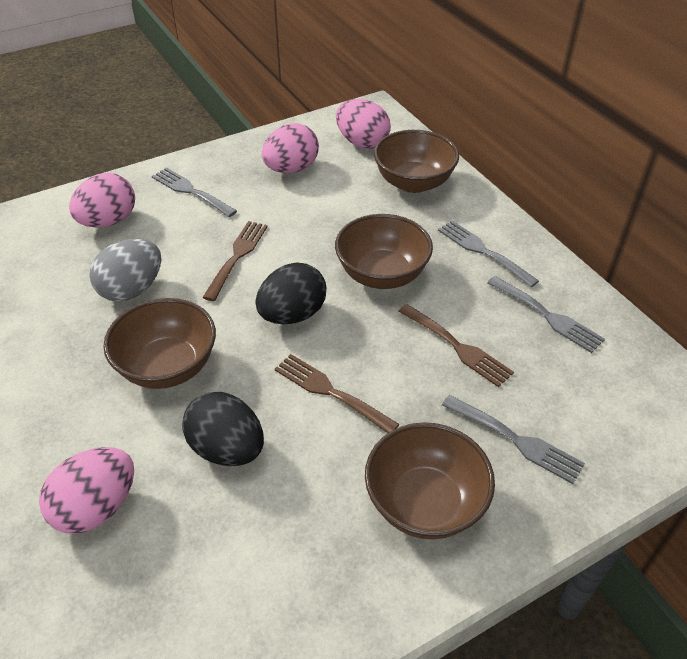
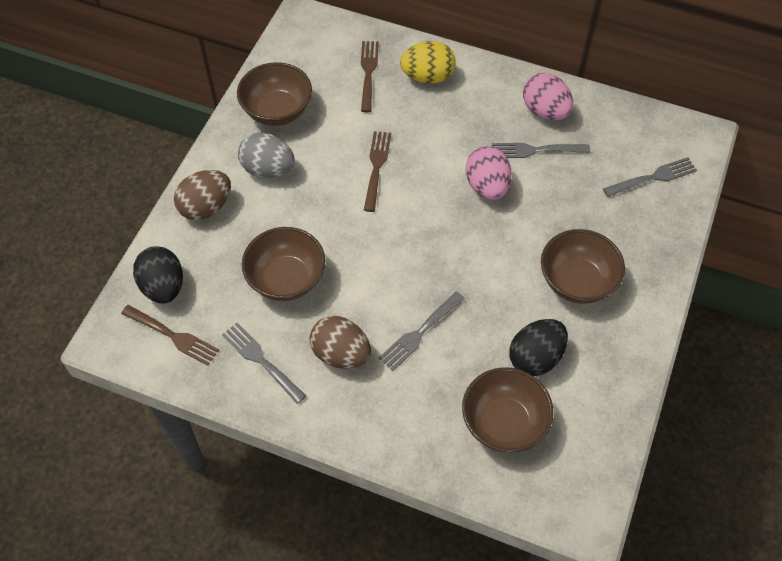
brown egg: 0 -> 2
pink egg: 4 -> 2
yellow egg: 0 -> 1

